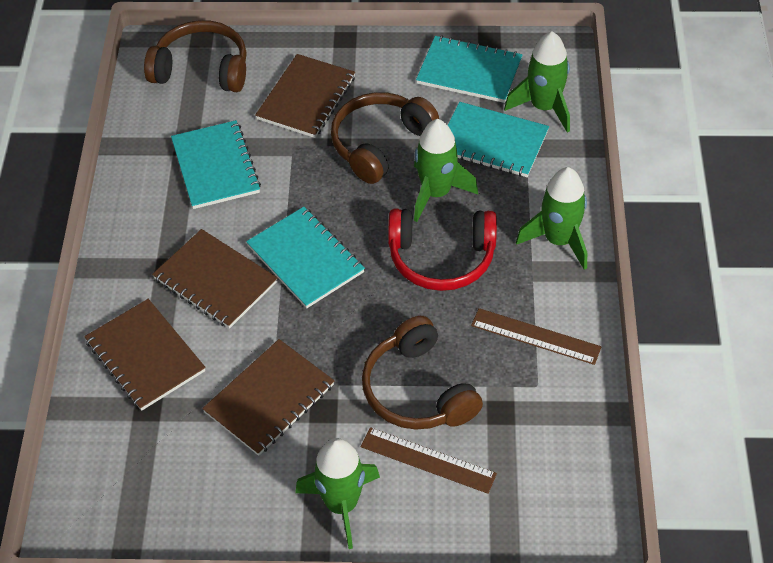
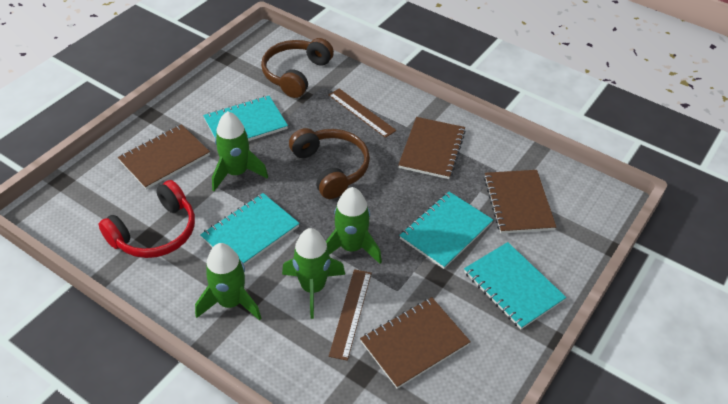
brown headphones: 3 -> 2

